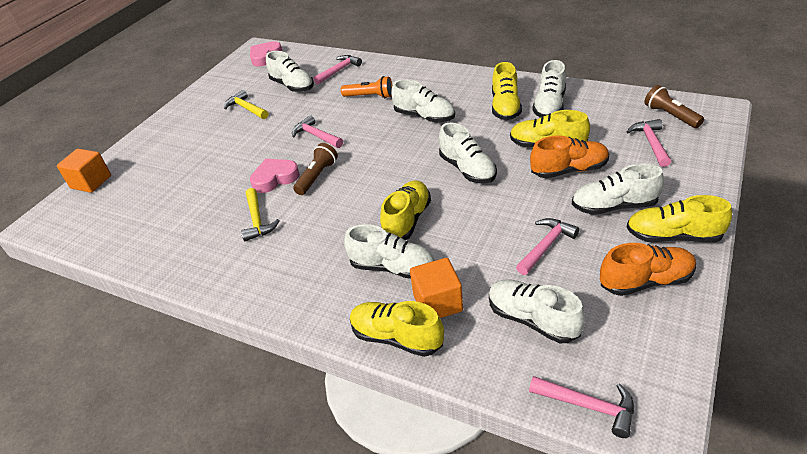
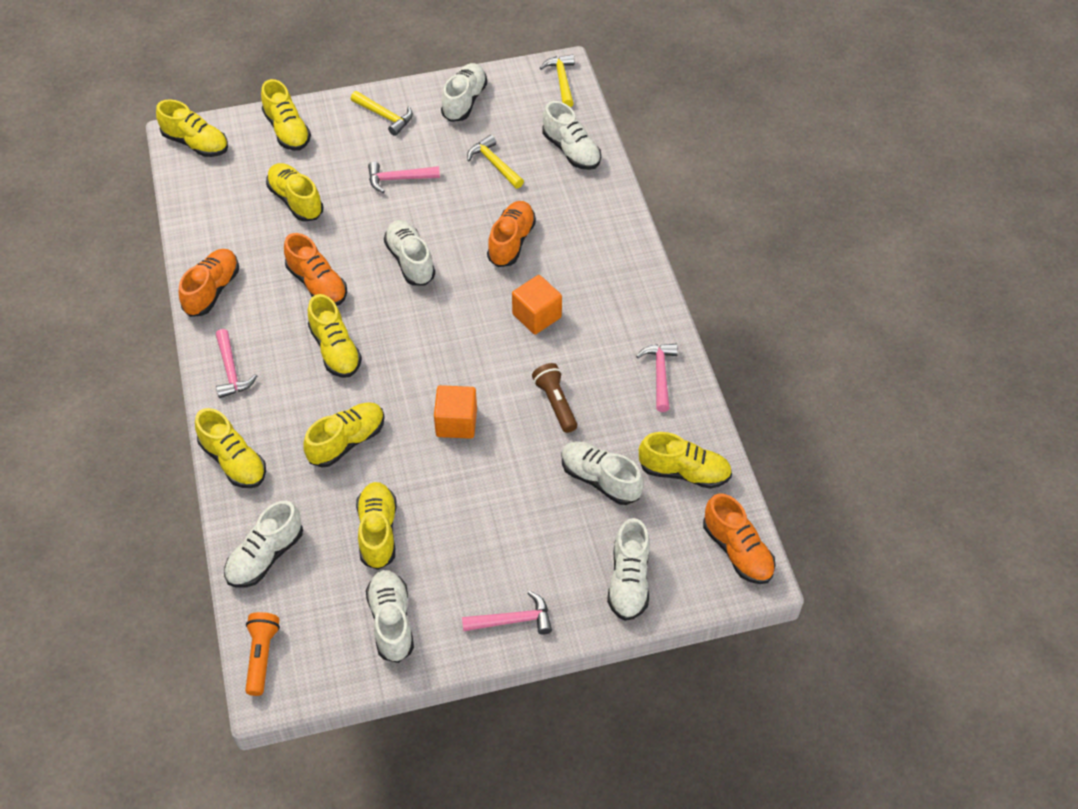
brown flashlight: 2 -> 1
orange shoe: 2 -> 4
pink hammer: 5 -> 4
pink heart: 2 -> 0
yellow hammer: 2 -> 3
yellow shoe: 5 -> 8

